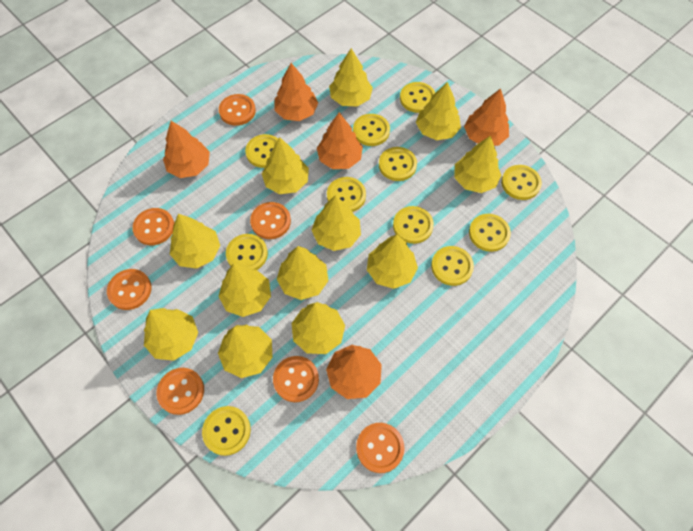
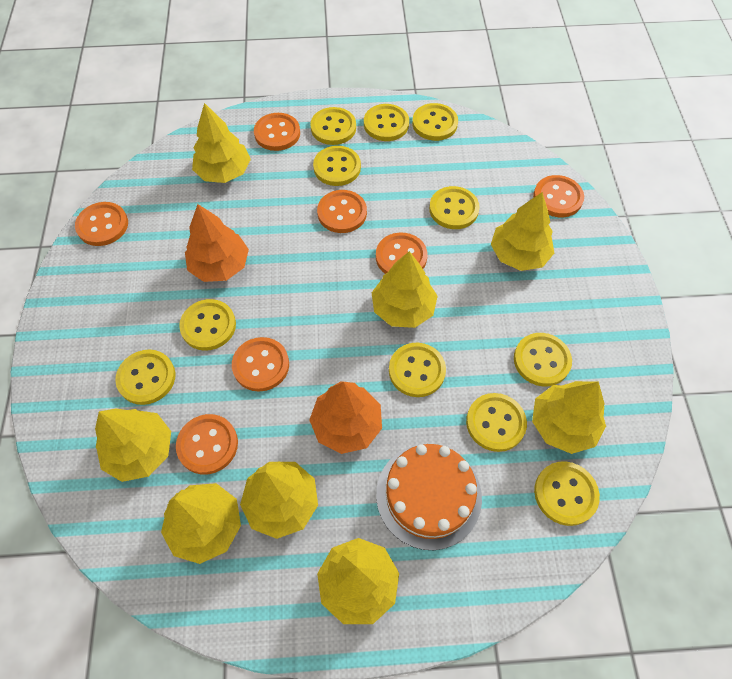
orange cake: 0 -> 1
orange tree: 5 -> 2
yellow tree: 12 -> 8

